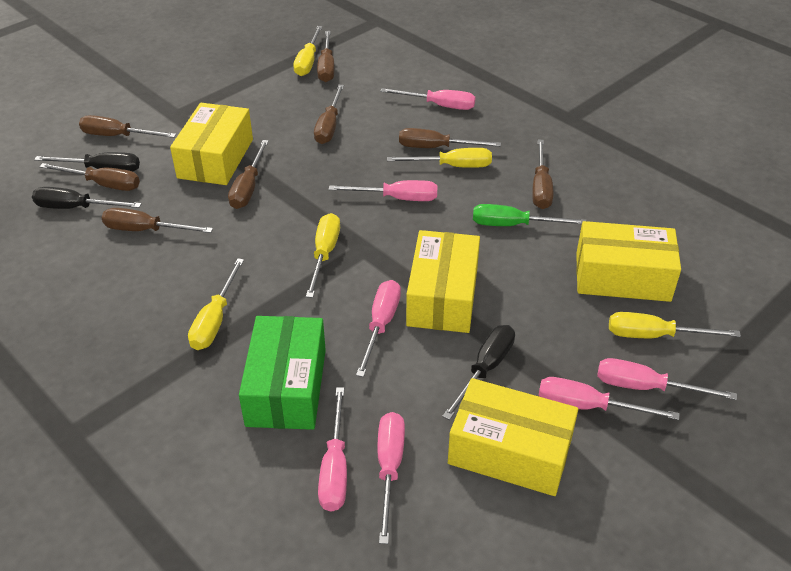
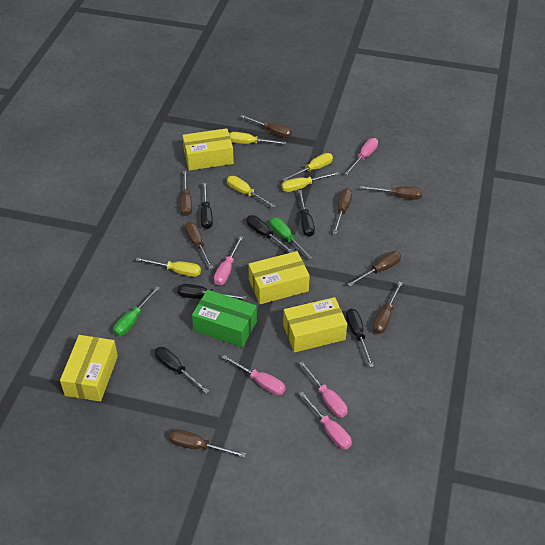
black screwdriver: 3 -> 6
green screwdriver: 1 -> 2
pink screwdriver: 7 -> 5

